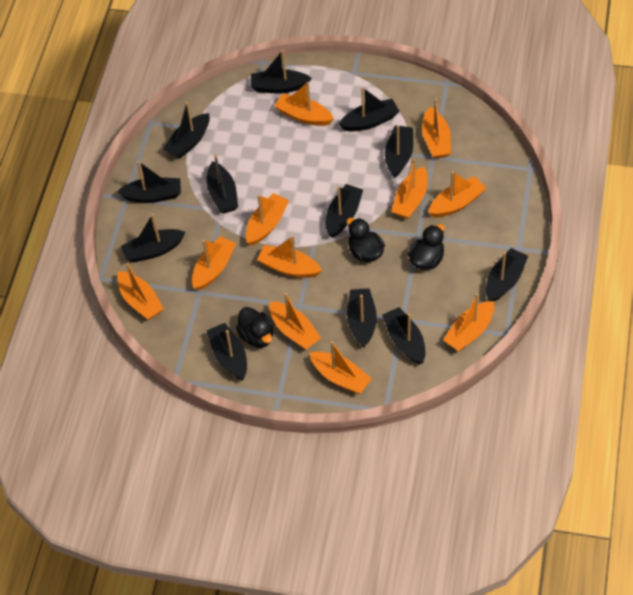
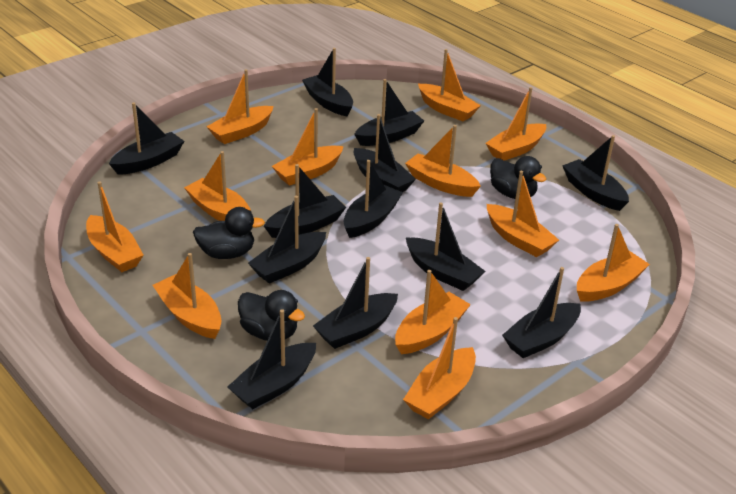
orange boat: 11 -> 12

